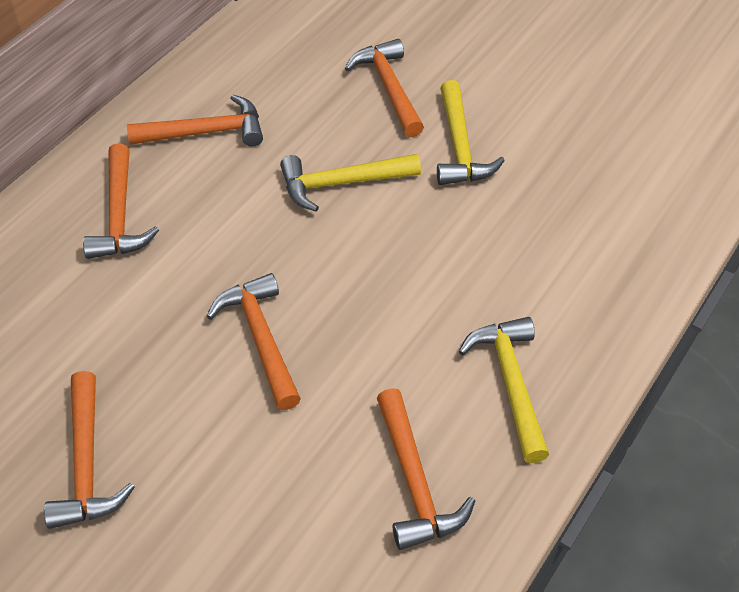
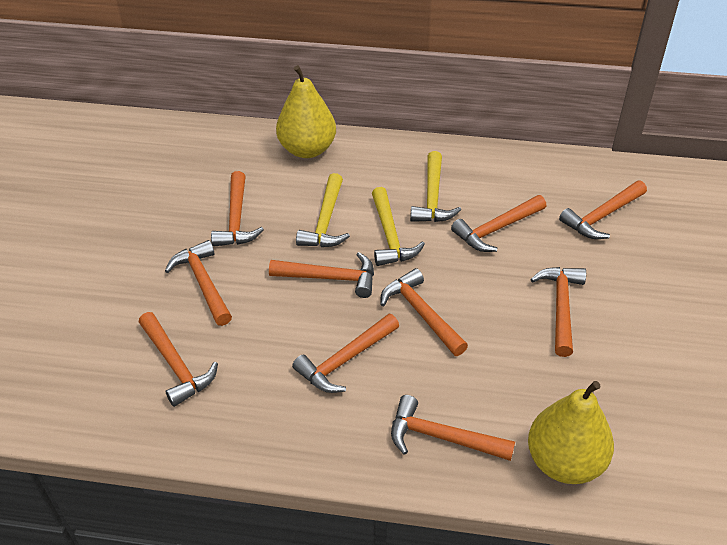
orange hammer: 6 -> 10
yellow pear: 0 -> 2

